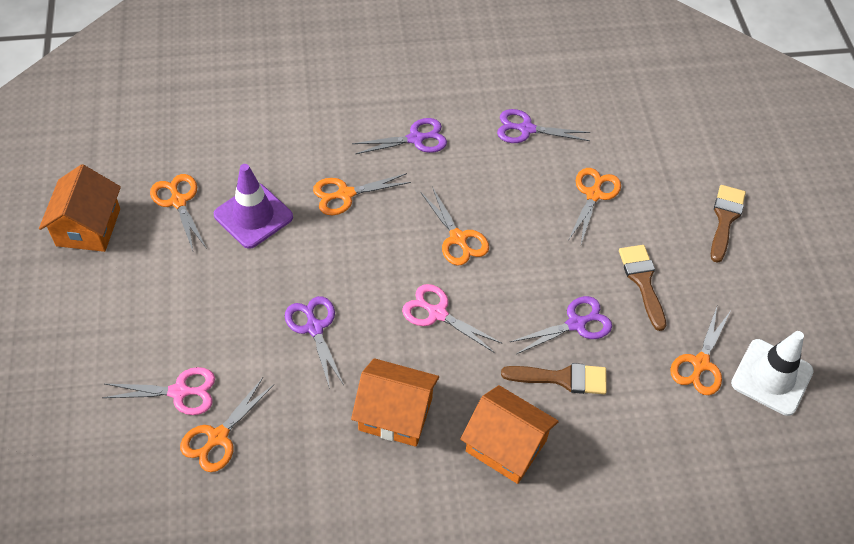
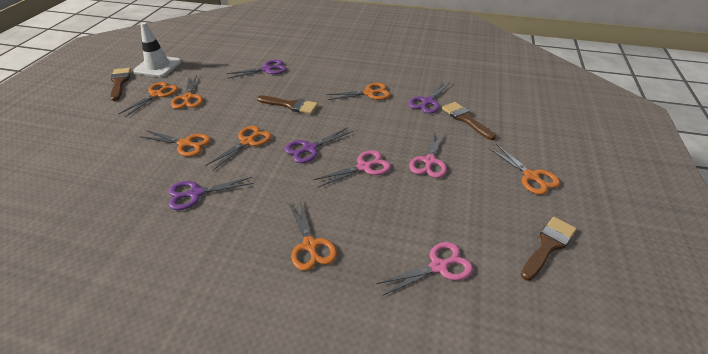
brown brush: 3 -> 4
orange house: 3 -> 0
orange scissors: 6 -> 7
pink scissors: 2 -> 3
purple traffic cone: 1 -> 0

